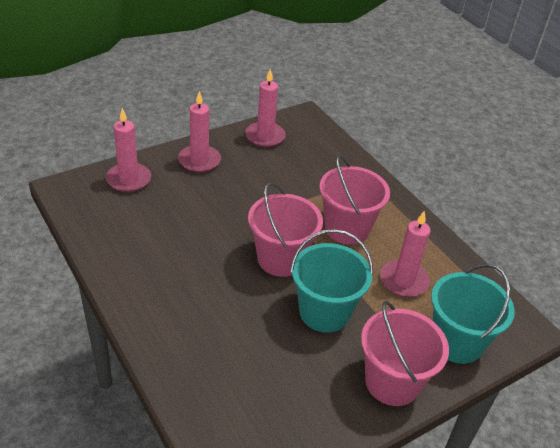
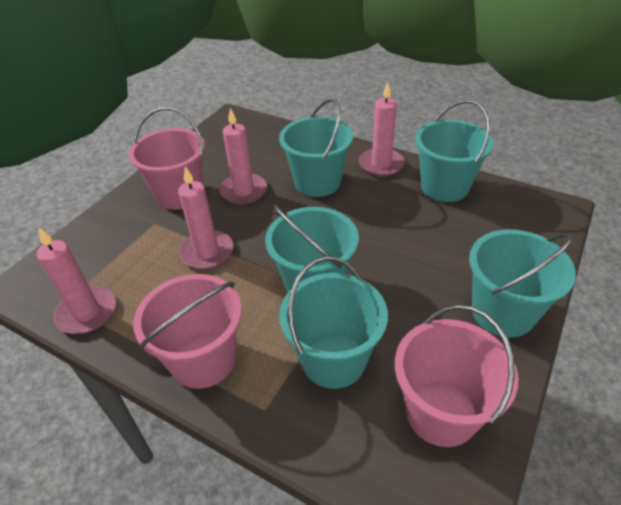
turquoise bucket: 2 -> 5

